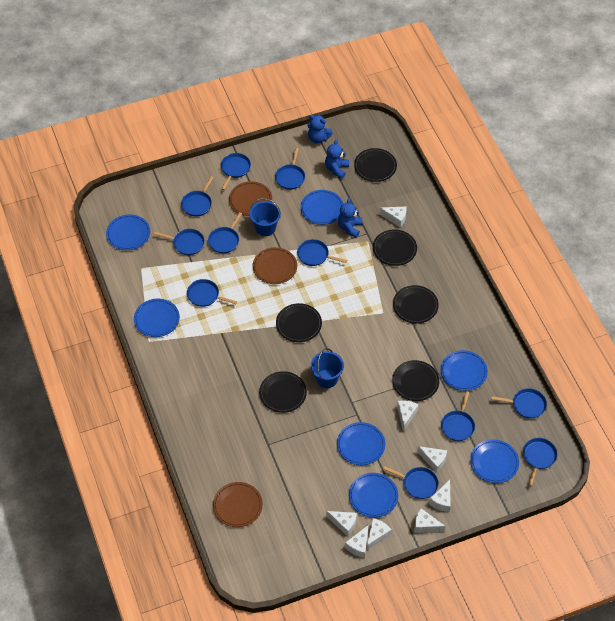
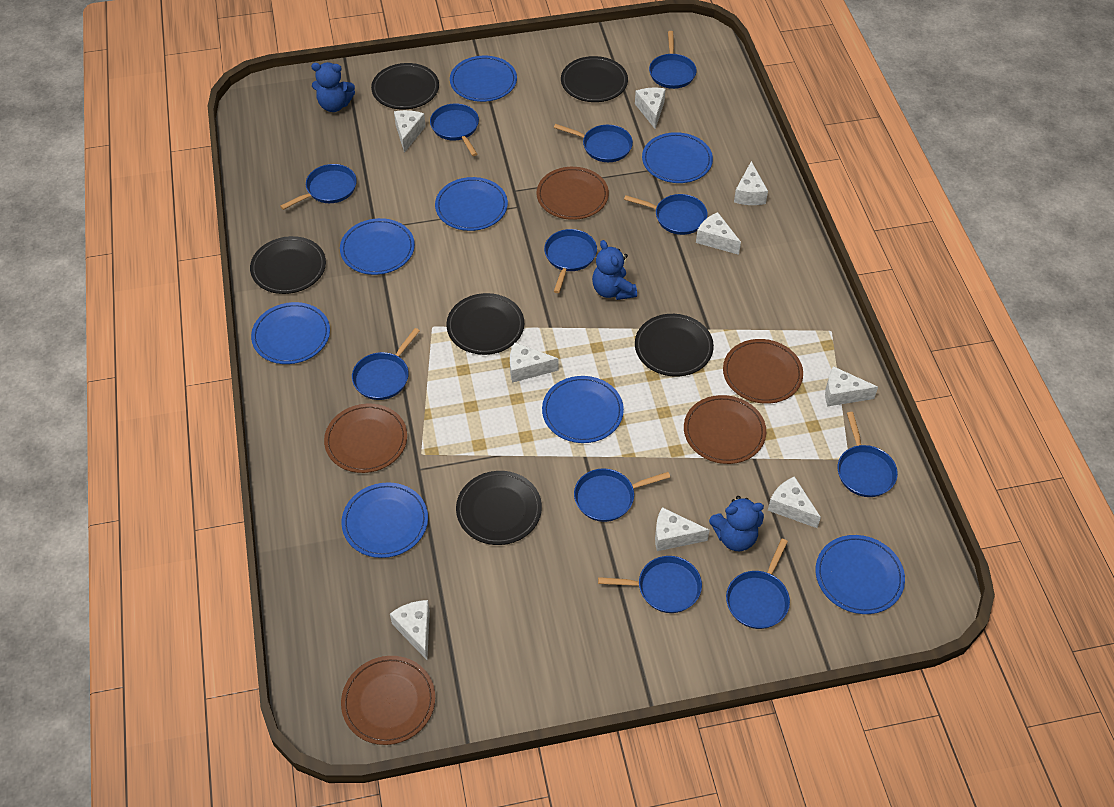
blue bucket: 2 -> 0
blue plate: 7 -> 8
brown plate: 3 -> 5
white cheese: 8 -> 9

